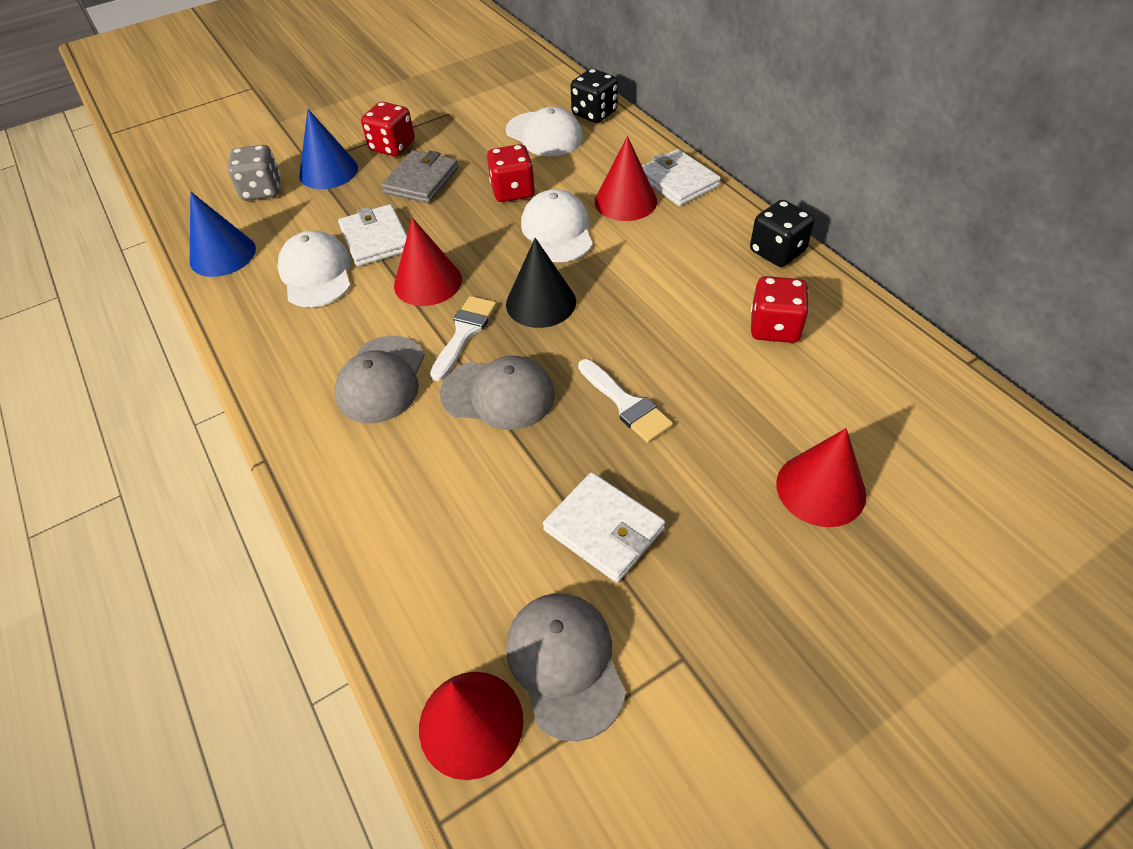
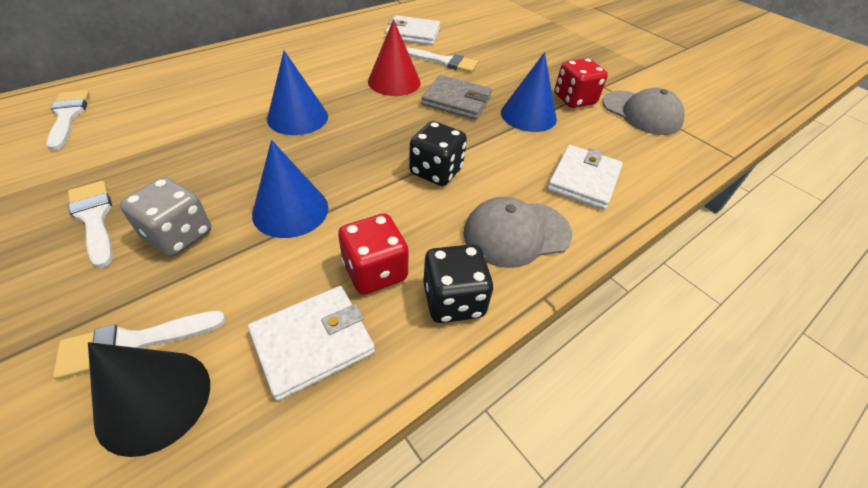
blue cone: 2 -> 3
grey cap: 3 -> 2
red cone: 4 -> 1
red dice: 3 -> 2
white brush: 2 -> 4
white cap: 3 -> 0

